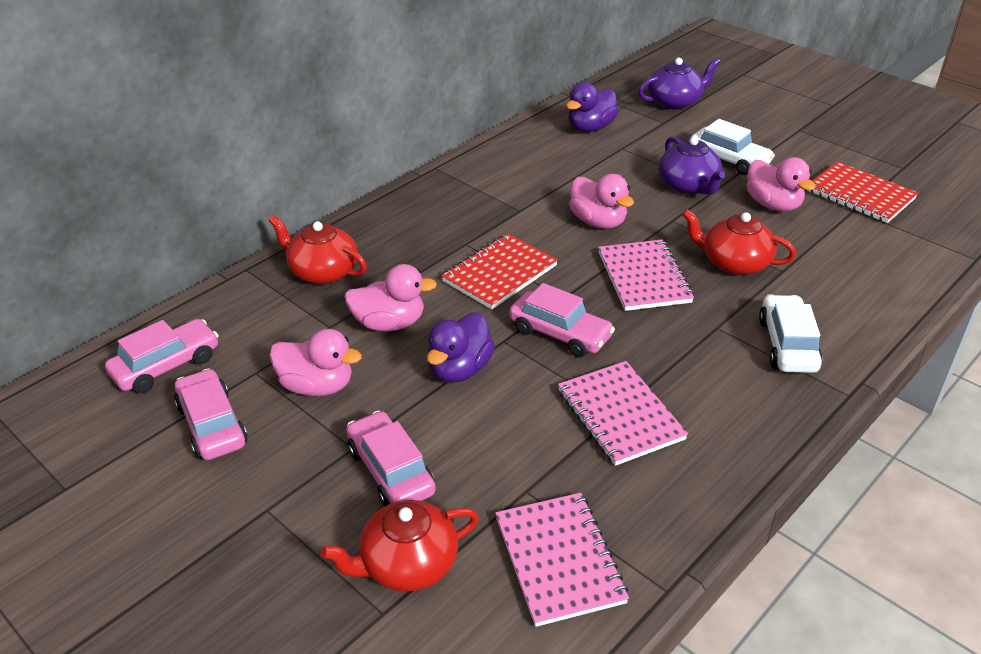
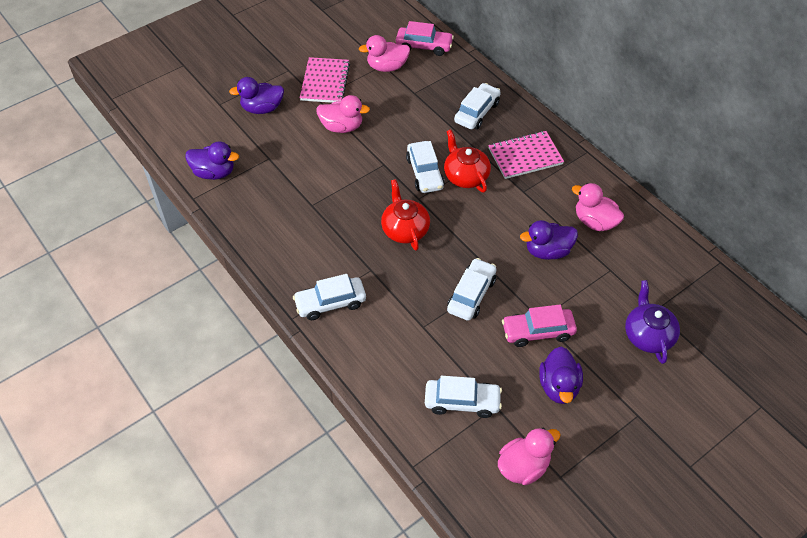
pink car: 4 -> 2
pink notebook: 3 -> 2
purple duck: 2 -> 4
purple teapot: 2 -> 1
red notebook: 2 -> 0
red teapot: 3 -> 2
white car: 2 -> 5

